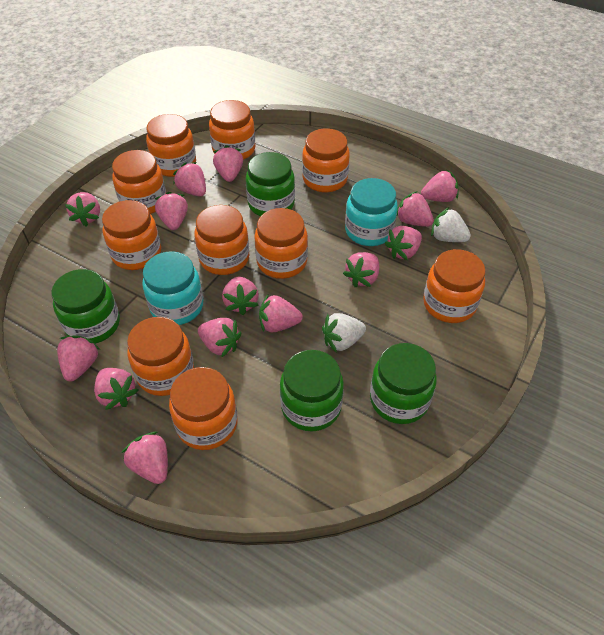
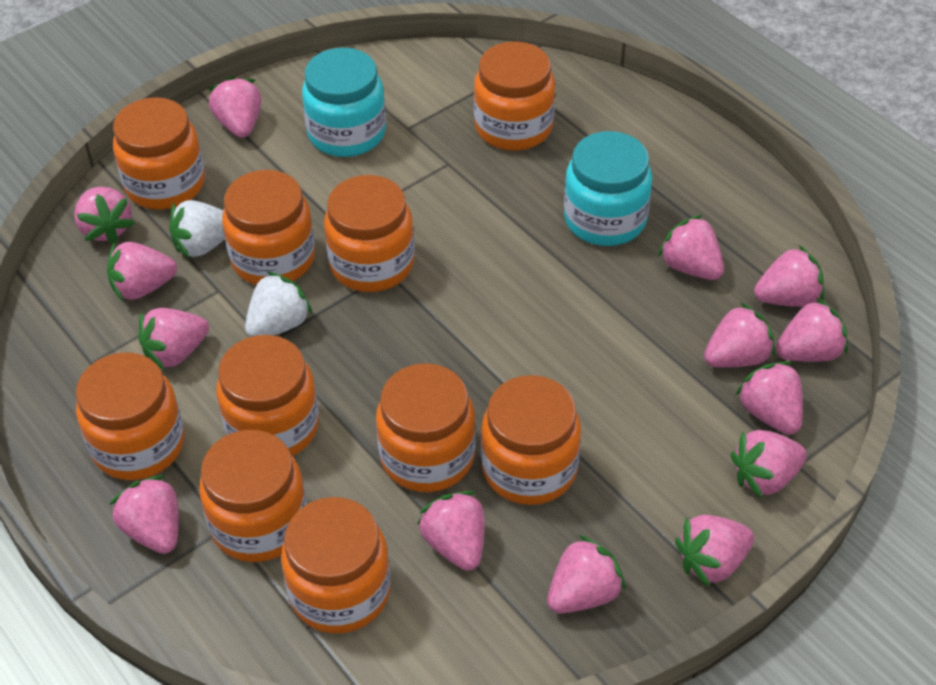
green jar: 4 -> 0

